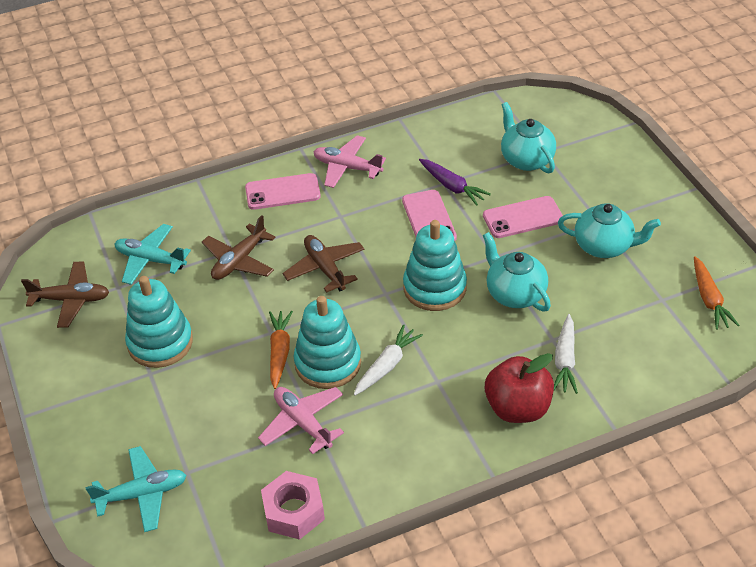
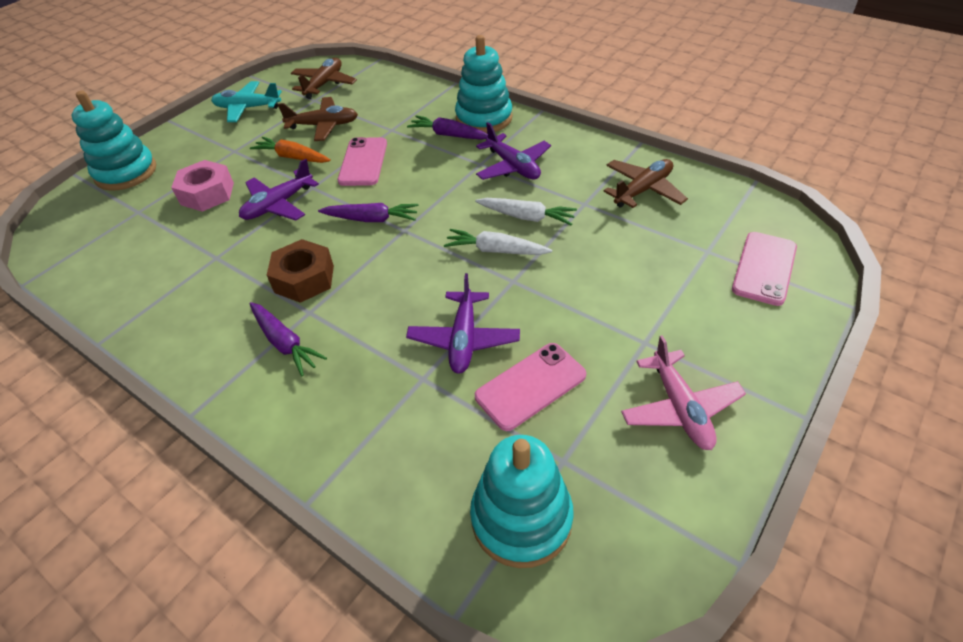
brown nut: 0 -> 1
orange carrot: 2 -> 1
pink plane: 2 -> 1
purple carrot: 1 -> 3
purple plane: 0 -> 3
red apple: 1 -> 0
turquoise plane: 2 -> 1
turquoise teapot: 3 -> 0

